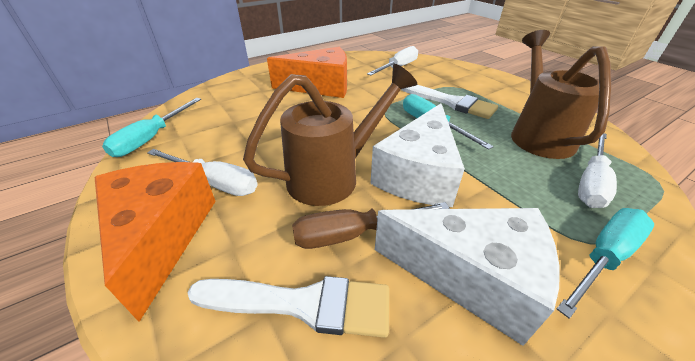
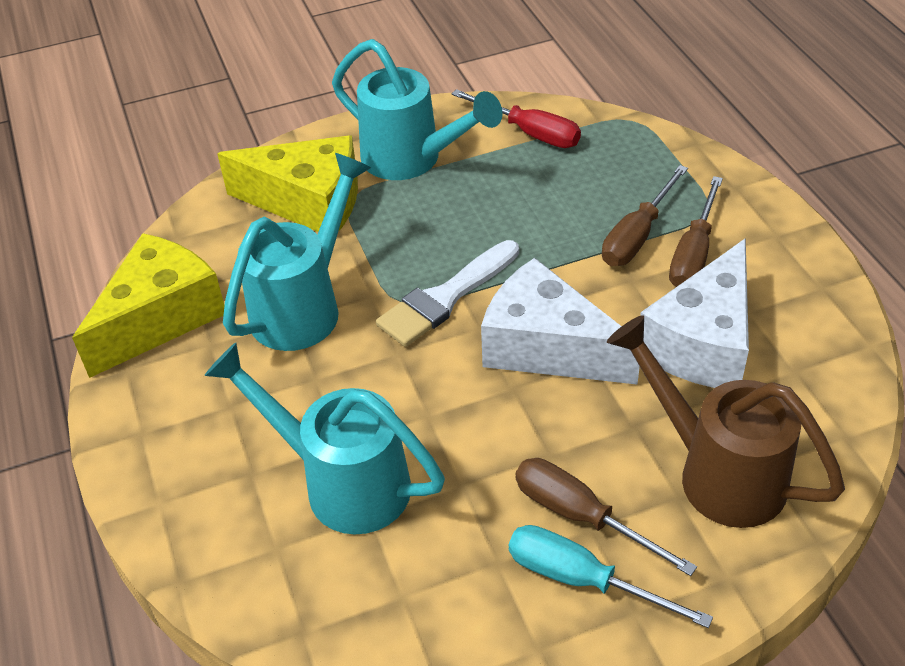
brown screwdriver: 1 -> 3
brown watering can: 2 -> 1
orange cheese: 2 -> 0
red screwdriver: 0 -> 1
turquoise screwdriver: 3 -> 1
turquoise watering can: 0 -> 3
white brush: 2 -> 1
white screwdriver: 3 -> 0
yellow cheese: 0 -> 2

